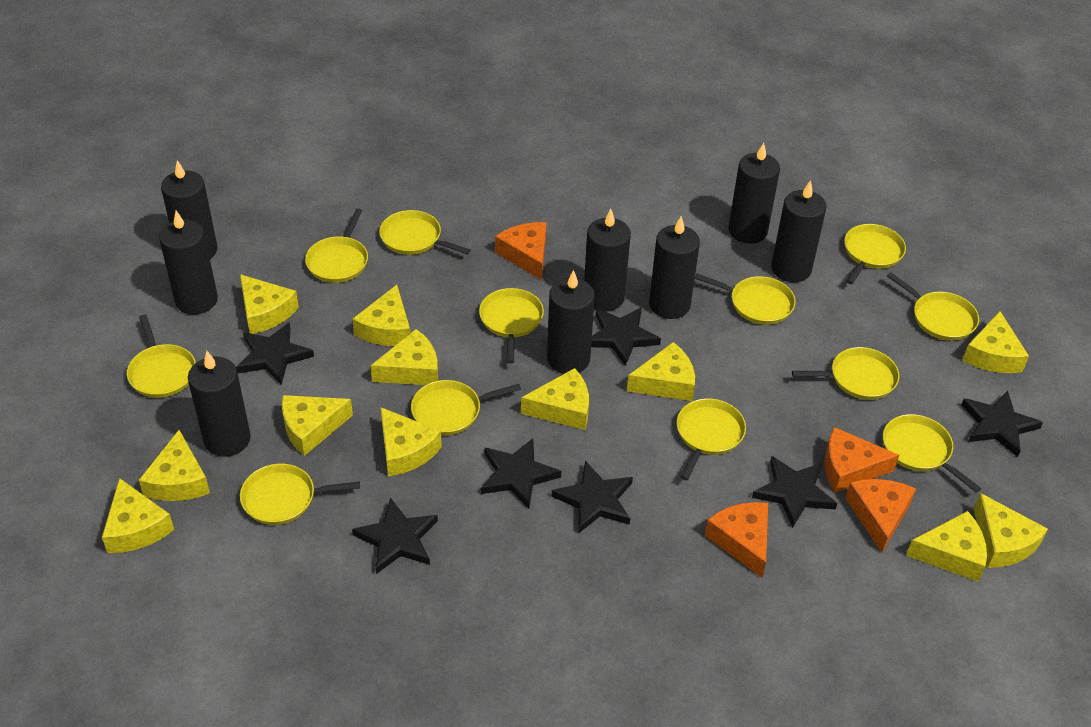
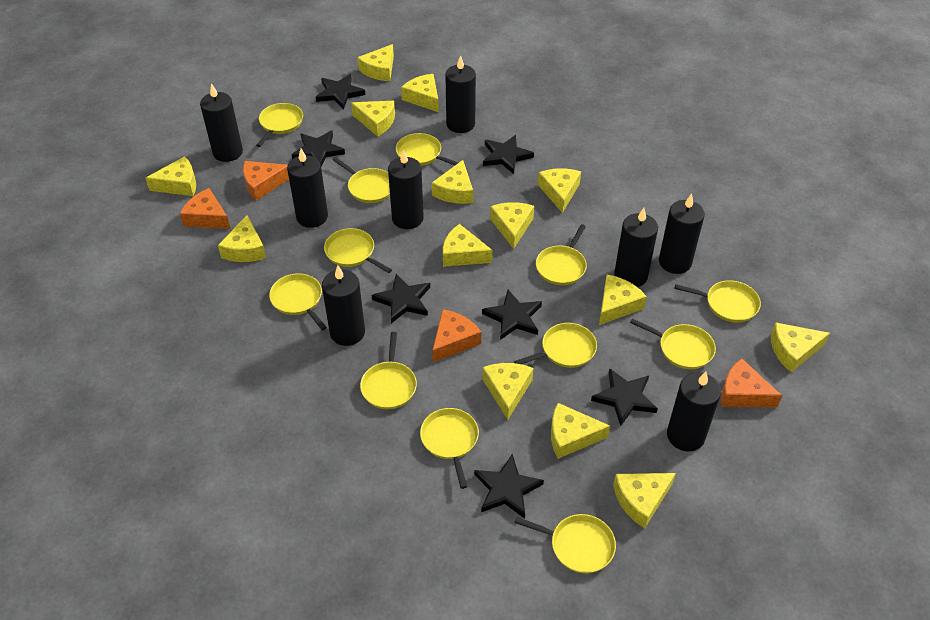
yellow cheese: 12 -> 14

